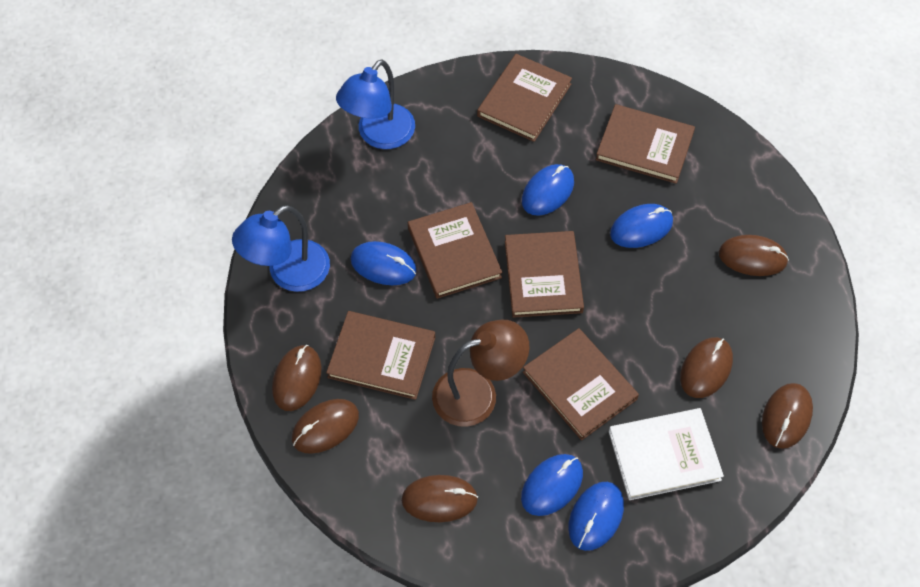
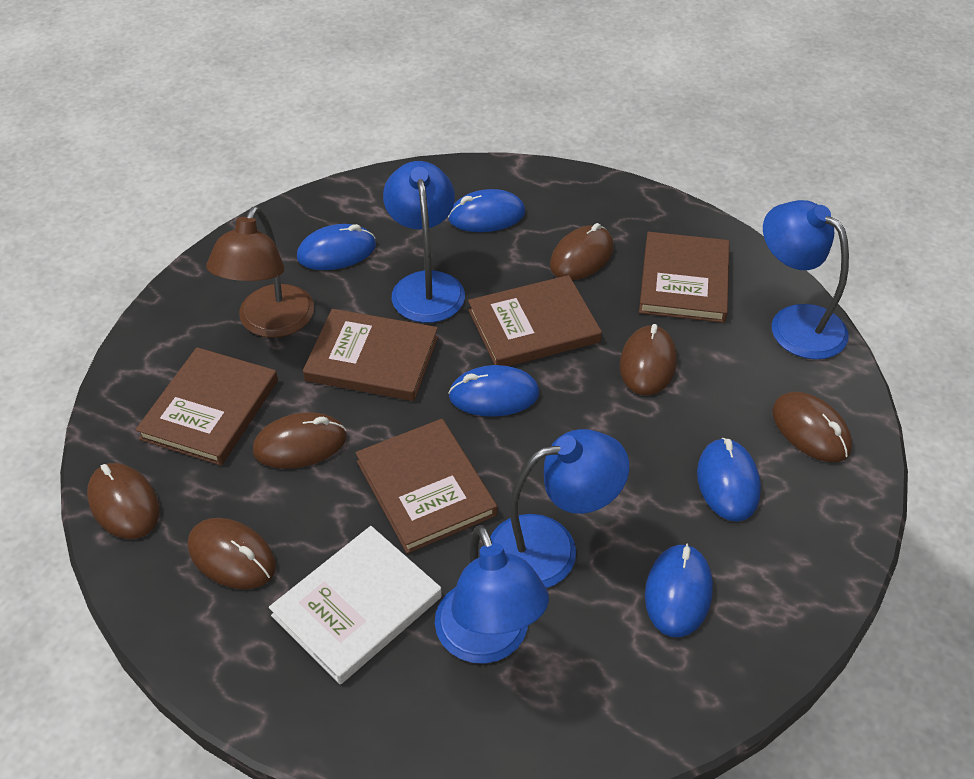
blue lamp: 2 -> 4
brown book: 6 -> 5

